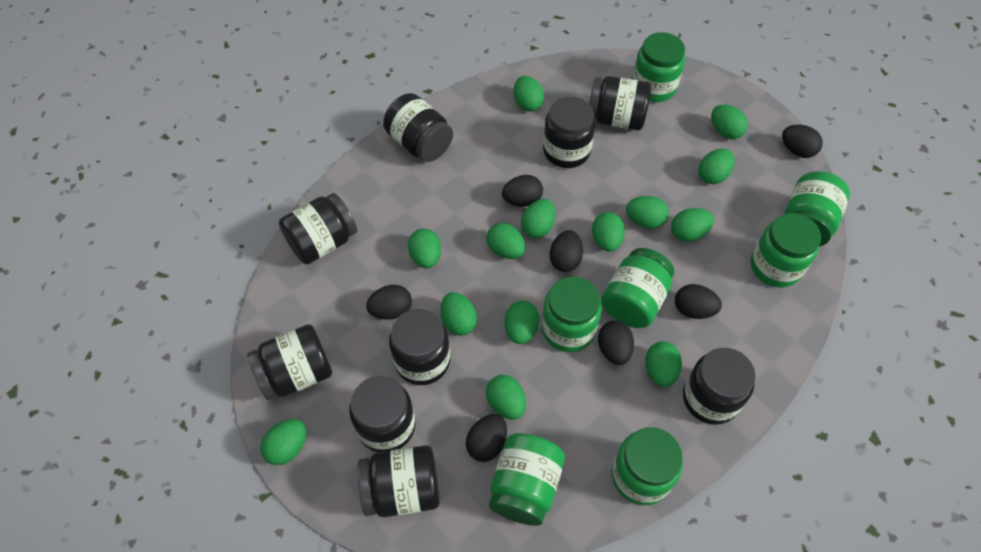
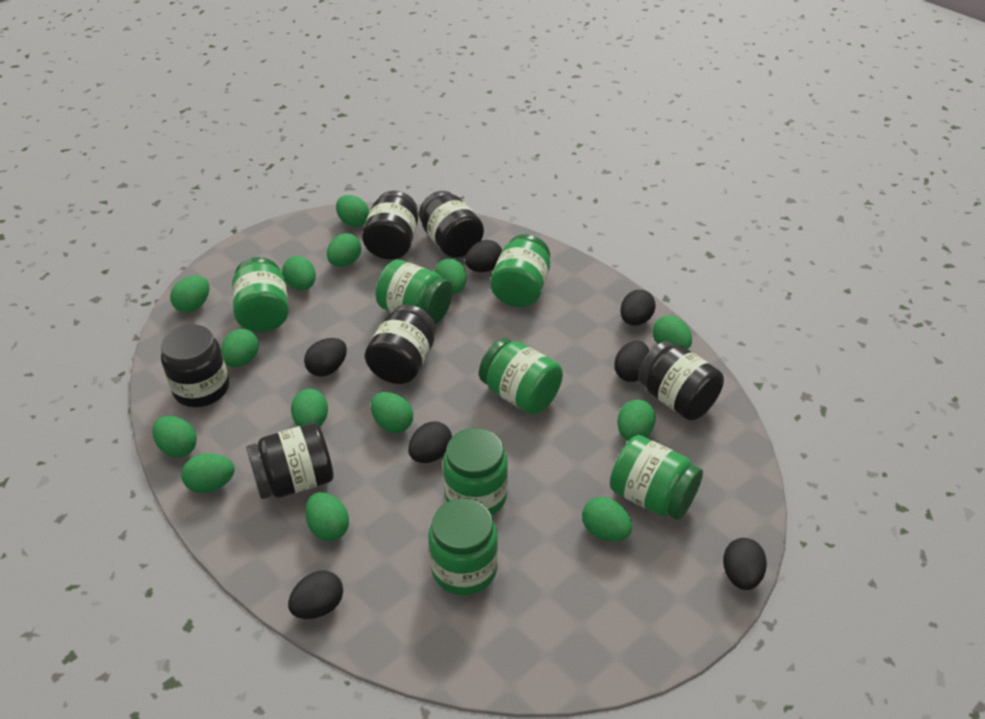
black jar: 9 -> 6

